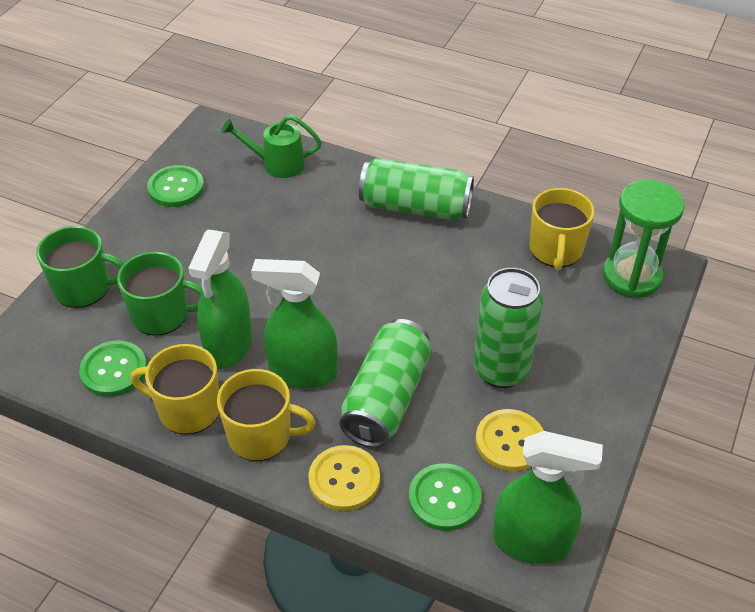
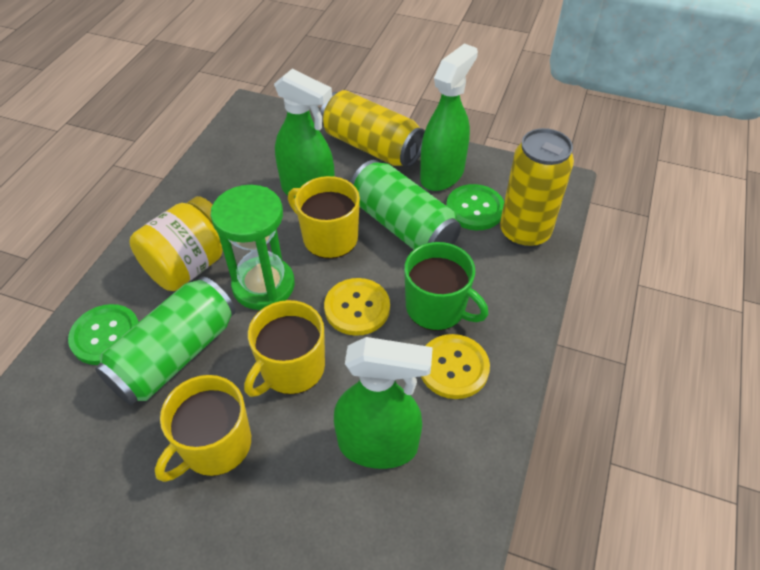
green button: 3 -> 2
green can: 3 -> 2
green mug: 2 -> 1
green watering can: 1 -> 0
yellow can: 0 -> 2
yellow jar: 0 -> 1

